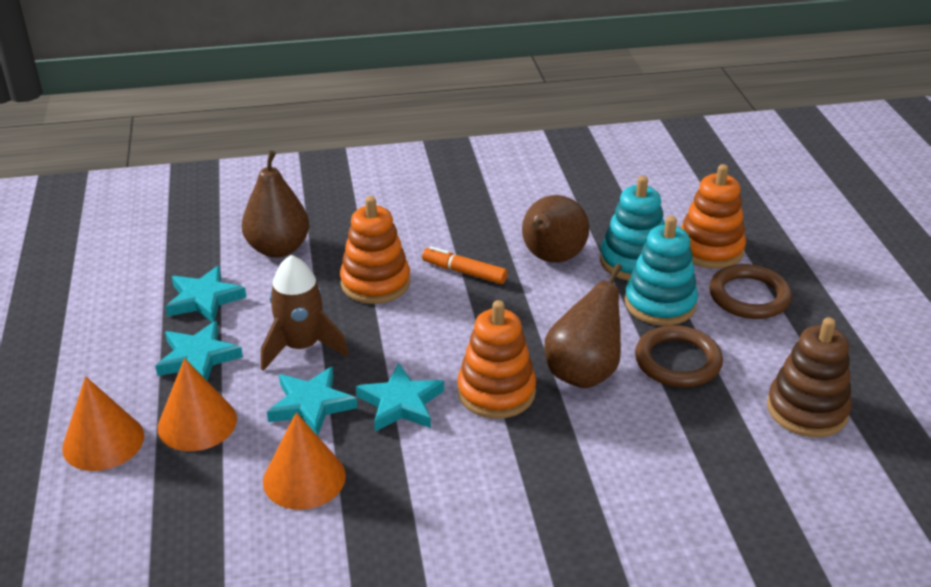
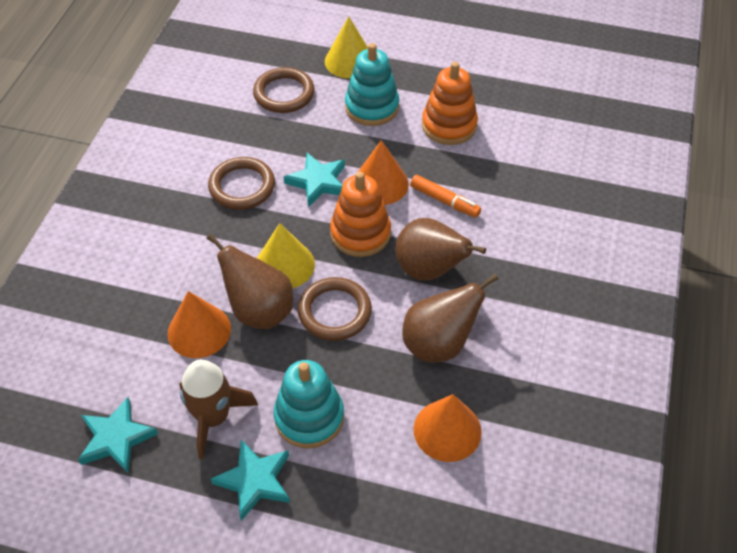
brown ring: 2 -> 3
brown stacking toy: 1 -> 0
orange stacking toy: 3 -> 2
turquoise star: 4 -> 3
yellow cone: 0 -> 2

